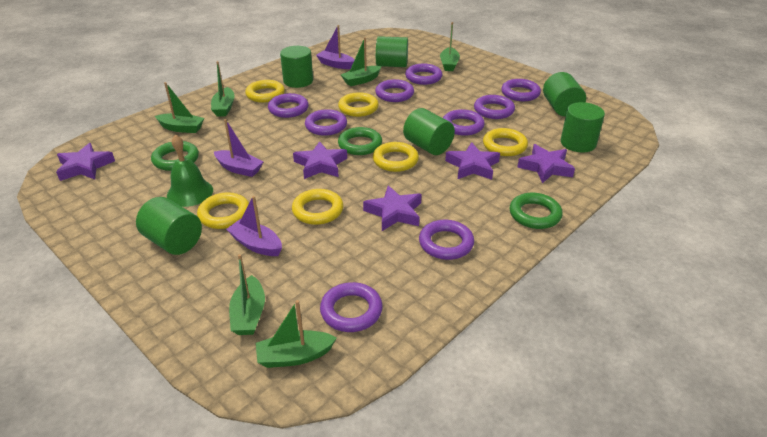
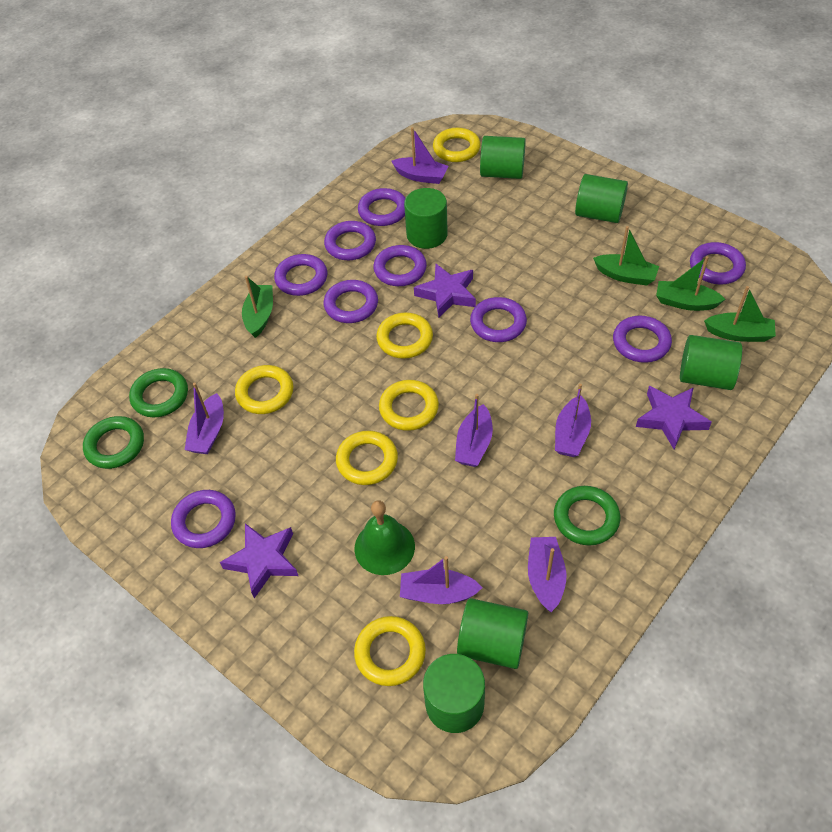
green boat: 6 -> 4
purple boat: 3 -> 6
purple star: 5 -> 3

